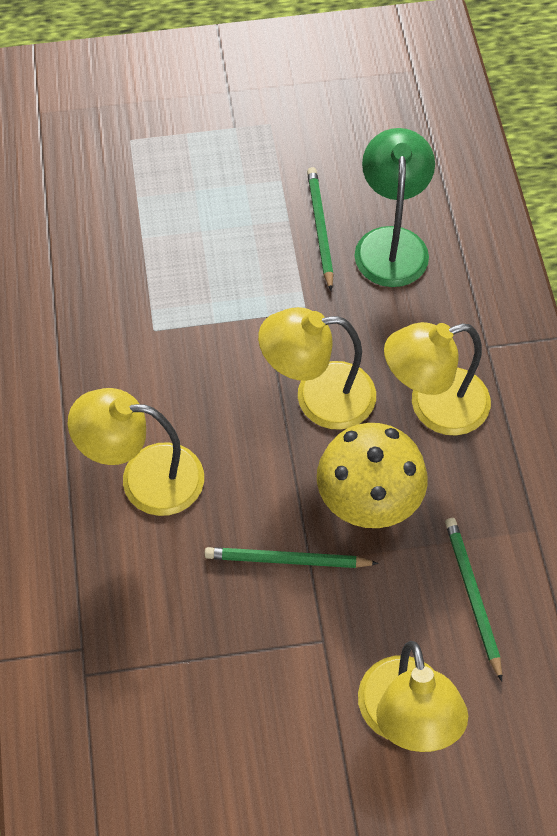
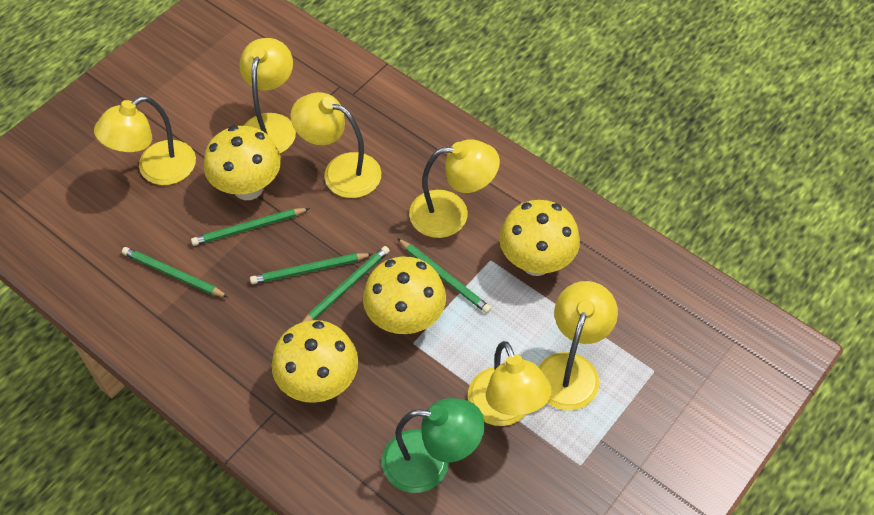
green pencil: 3 -> 5
yellow lamp: 4 -> 6
yellow mushroom: 1 -> 4

